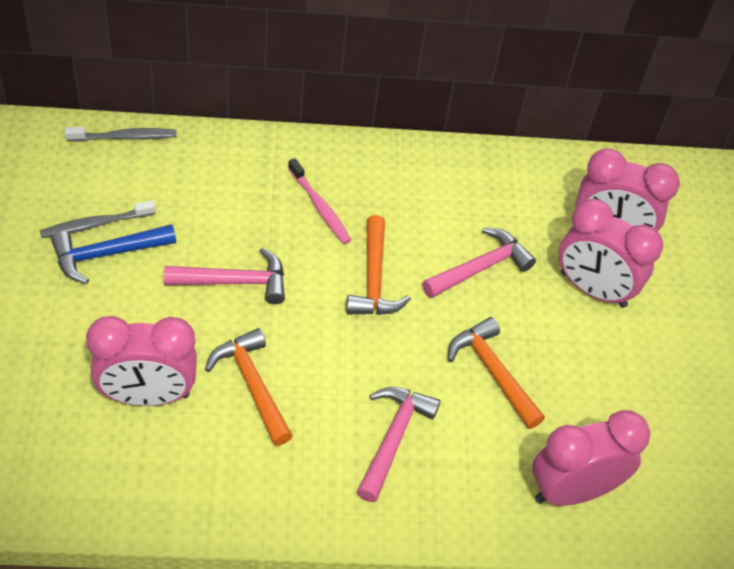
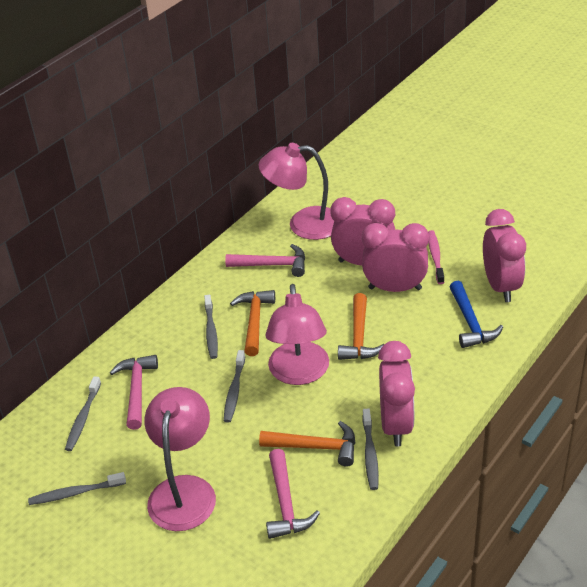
grey toothbrush: 2 -> 5
pink lamp: 0 -> 3

